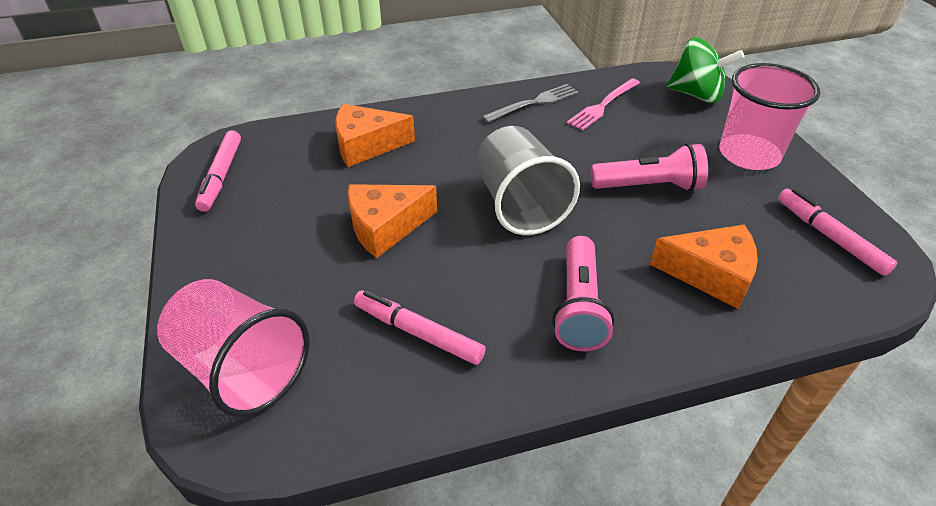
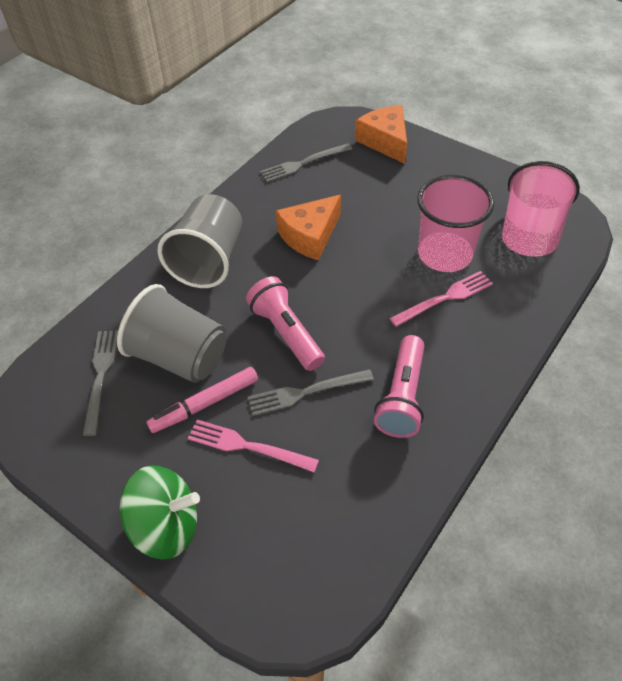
grey cup: 1 -> 2
grey fork: 1 -> 3
orange cheese: 3 -> 2
pink fork: 1 -> 2
pink marker: 3 -> 1

